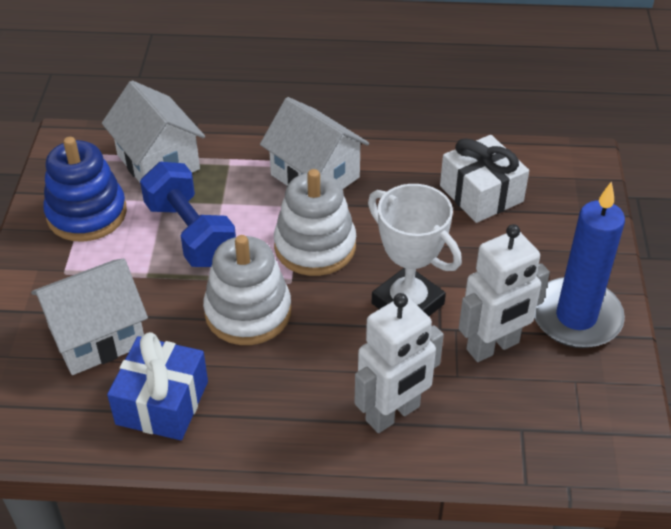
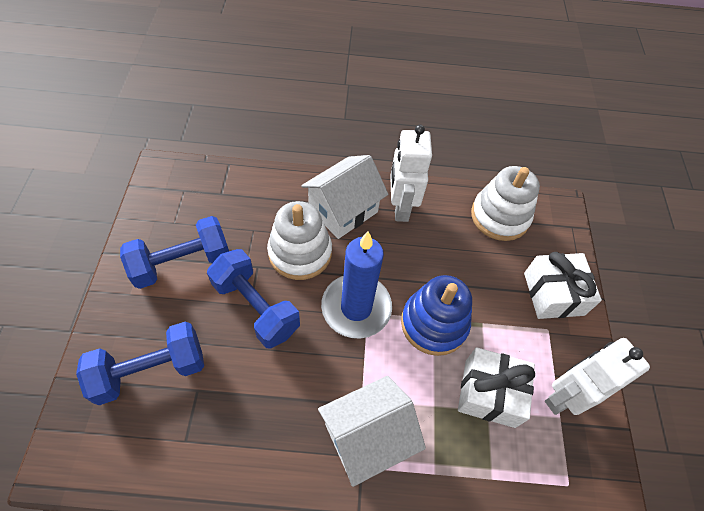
blue dumbbell: 1 -> 3
blue gift: 1 -> 0
white gift: 1 -> 2
white house: 3 -> 2
white trophy: 1 -> 0

